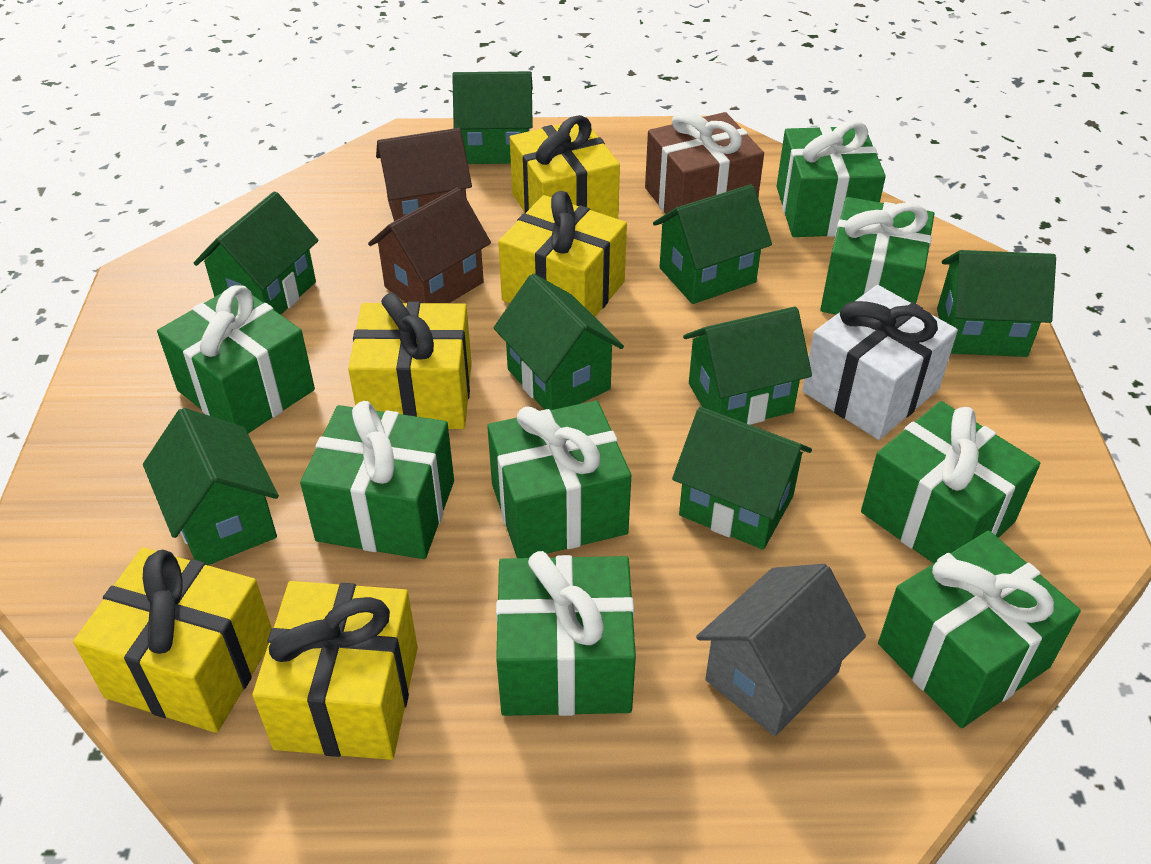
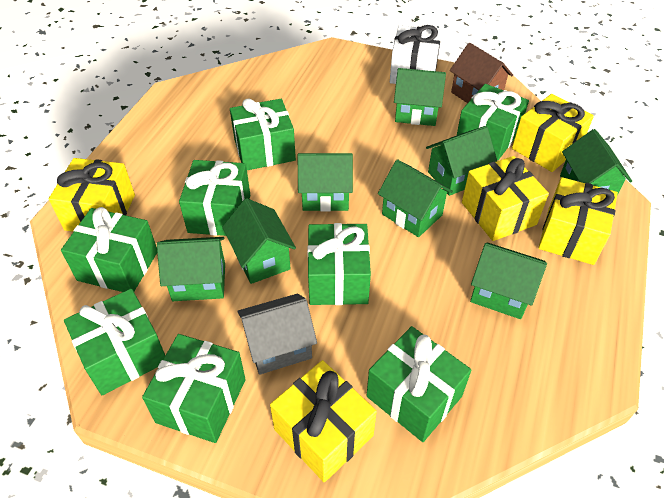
brown gift: 1 -> 0
brown house: 2 -> 1

